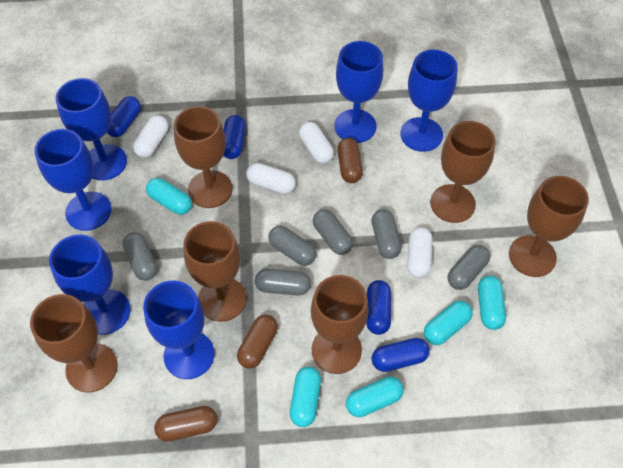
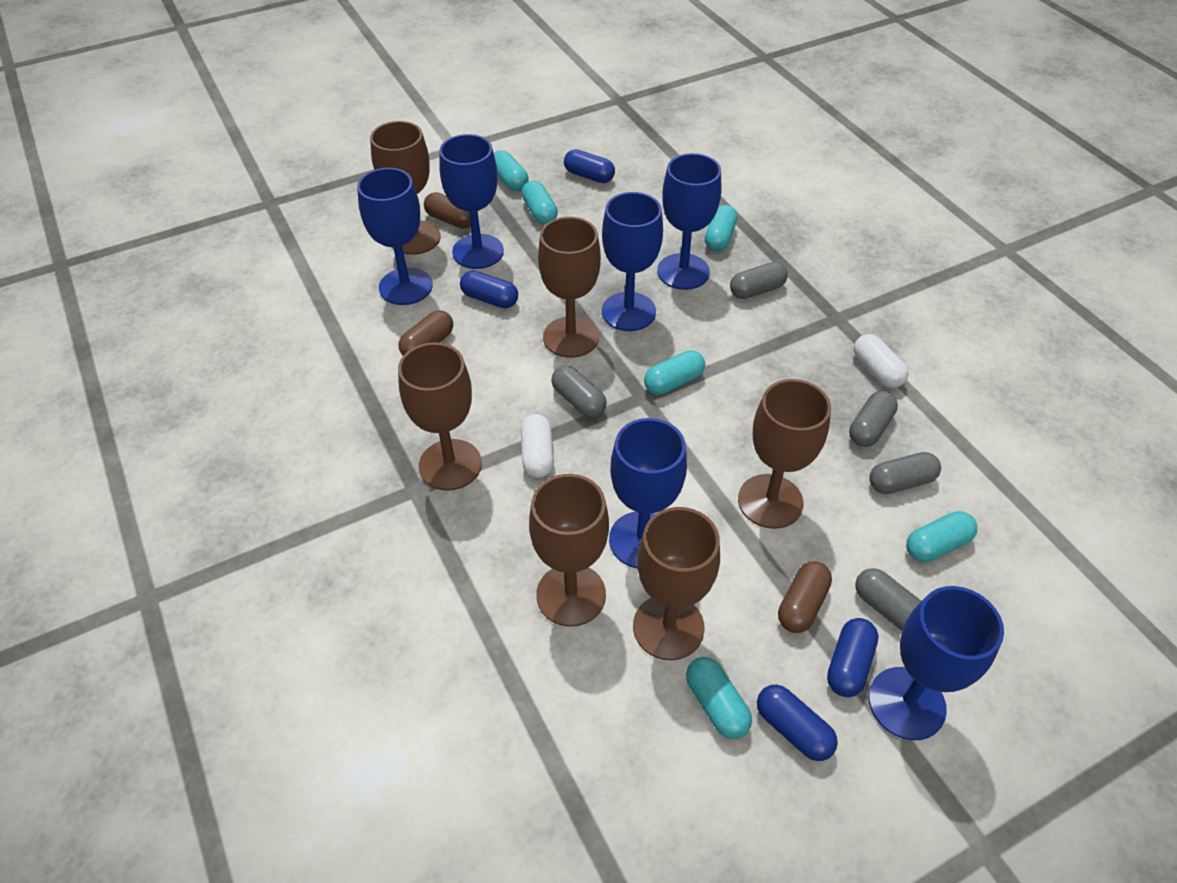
grey capsule: 6 -> 5
turquoise capsule: 5 -> 6
white capsule: 4 -> 2

